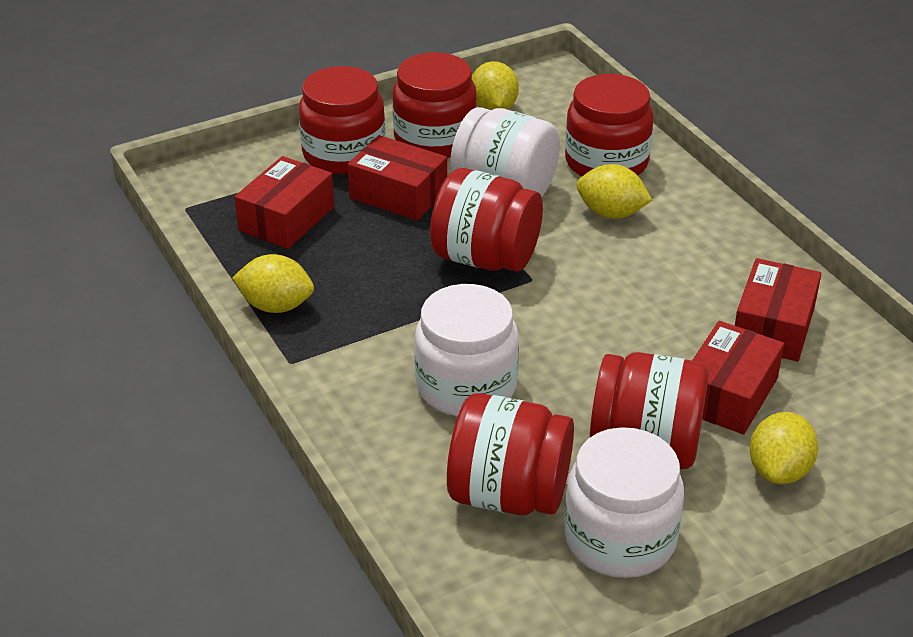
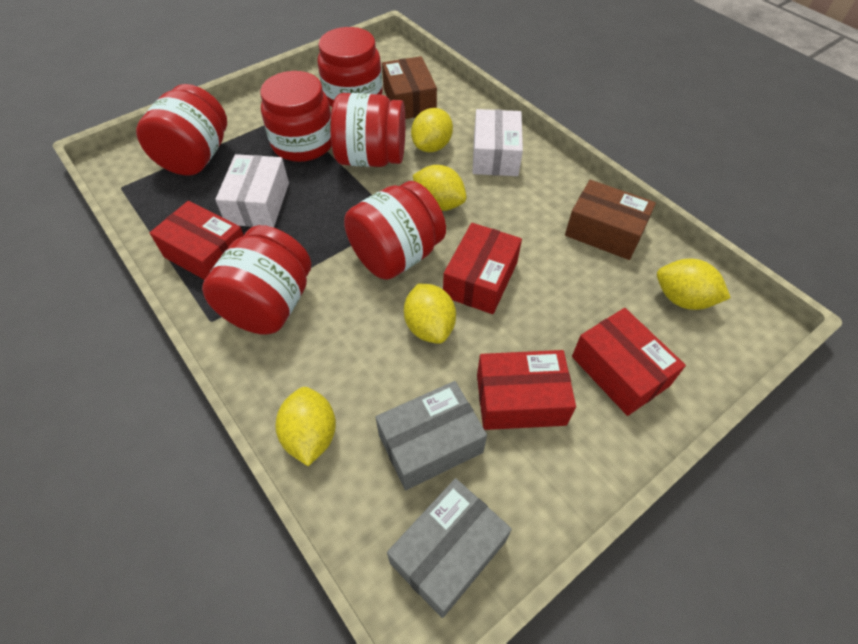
brown box: 0 -> 2
grey box: 0 -> 2
white box: 0 -> 2
white jar: 3 -> 0
yellow lemon: 4 -> 5

